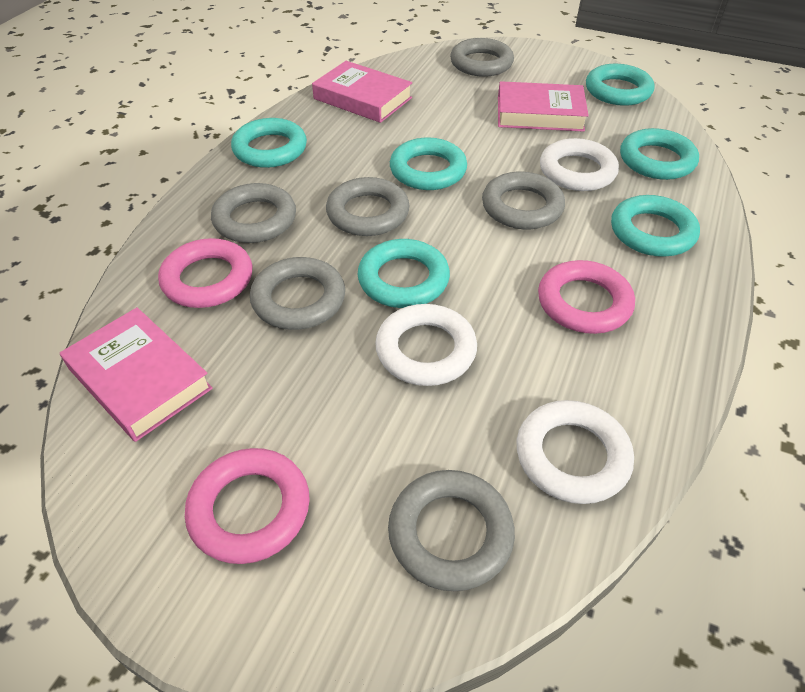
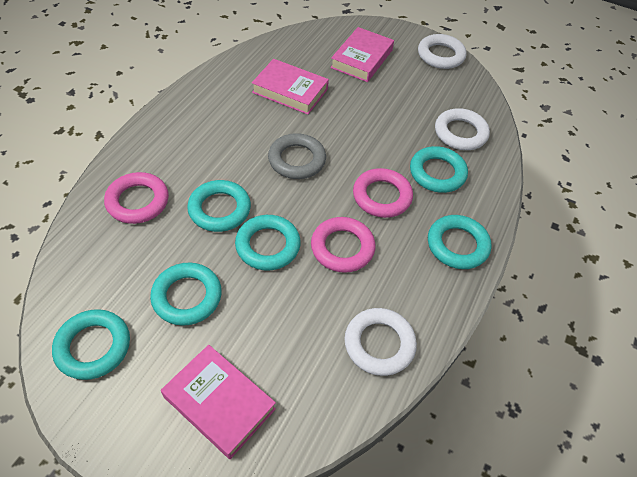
grey ring: 6 -> 1

